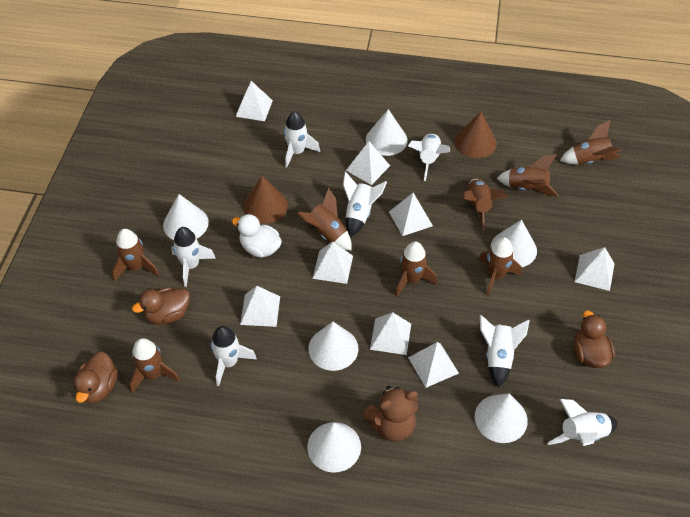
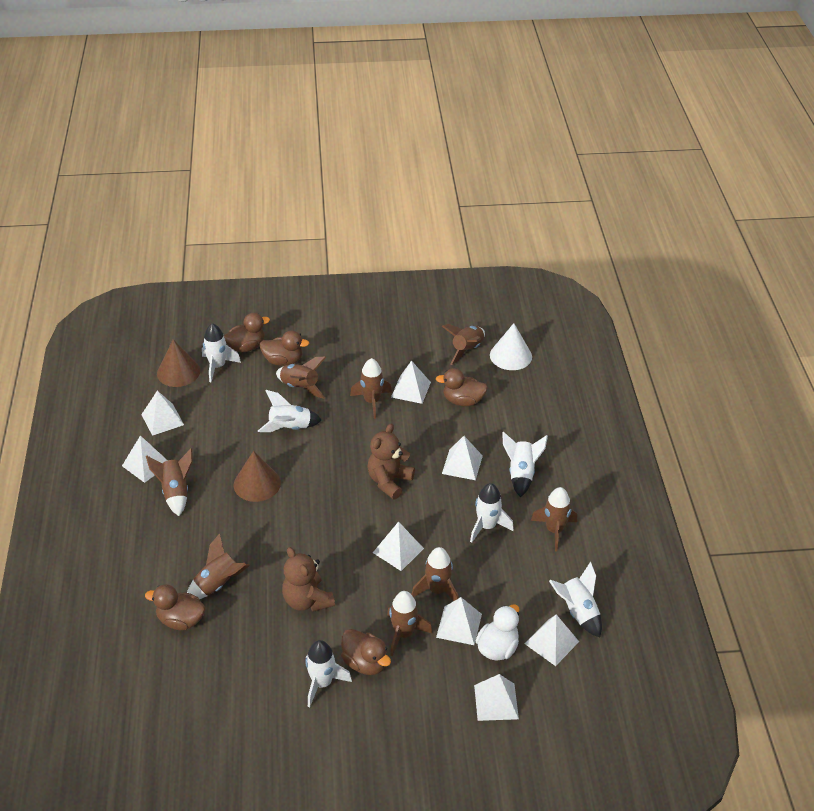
brown duck: 3 -> 5
brown teddy bear: 1 -> 2
white cone: 6 -> 1
white rocket: 7 -> 6

